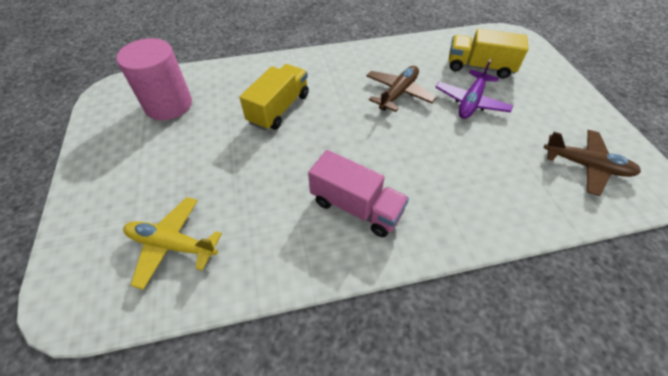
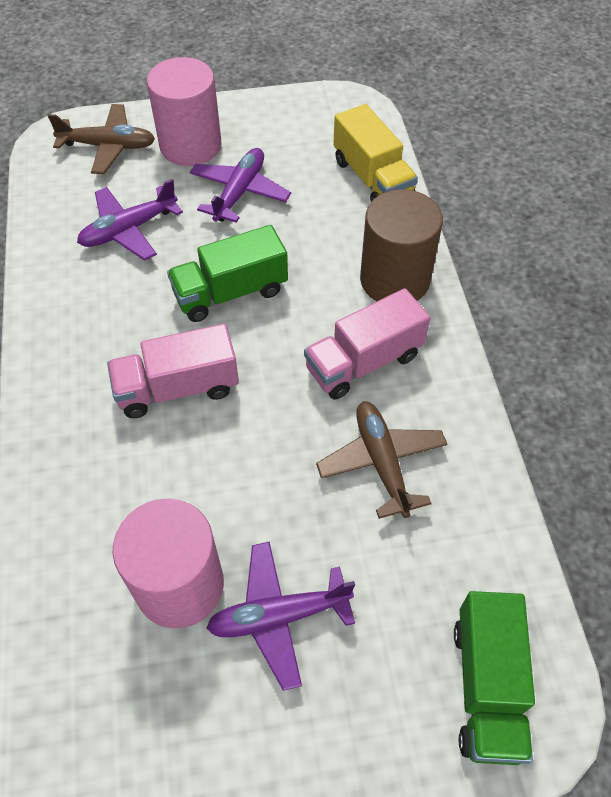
brown cylinder: 0 -> 1
green truck: 0 -> 2
pink cylinder: 1 -> 2
pink truck: 1 -> 2
purple plane: 1 -> 3
yellow plane: 1 -> 0
yellow truck: 2 -> 1

